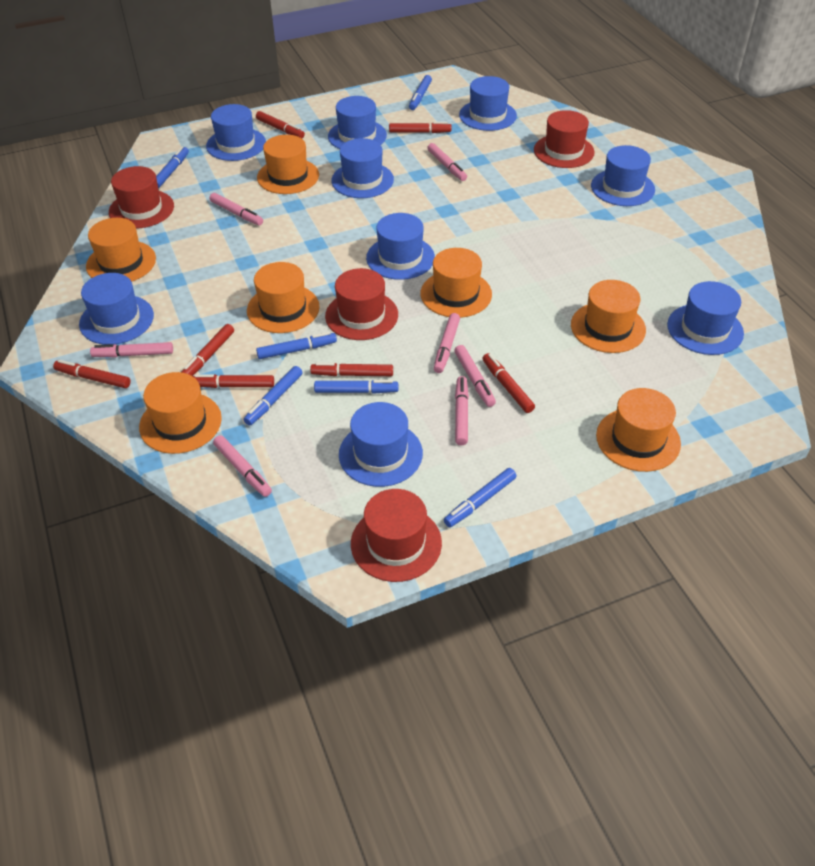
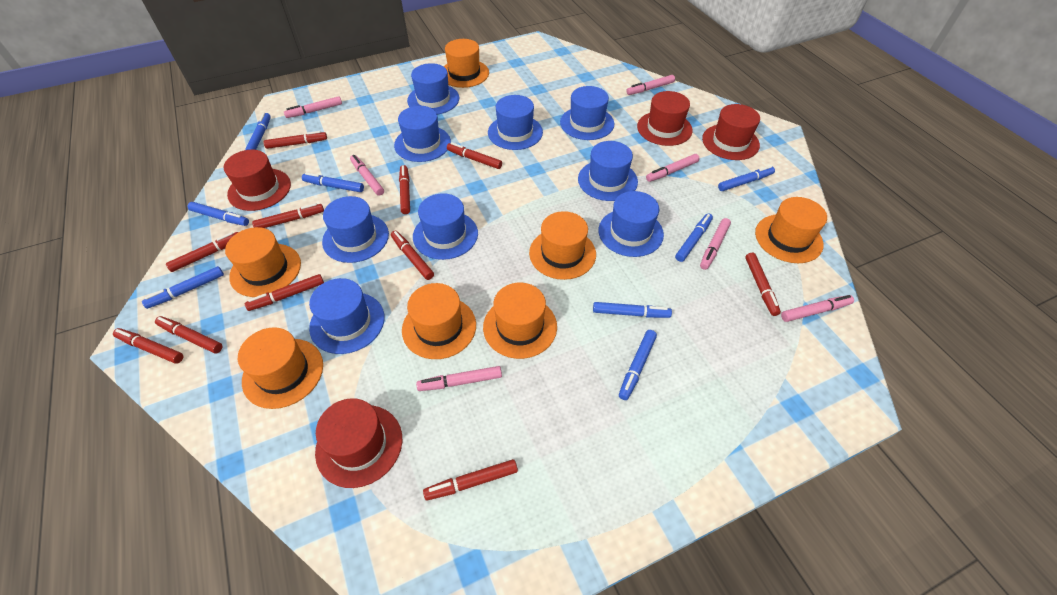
blue marker: 6 -> 8
red marker: 7 -> 11

